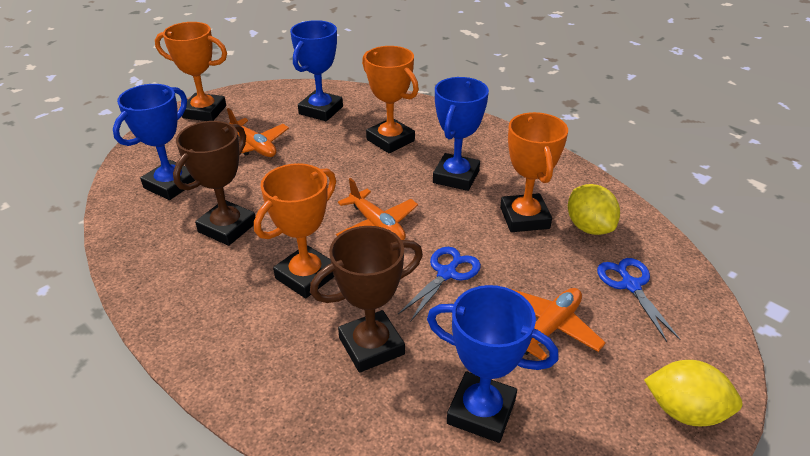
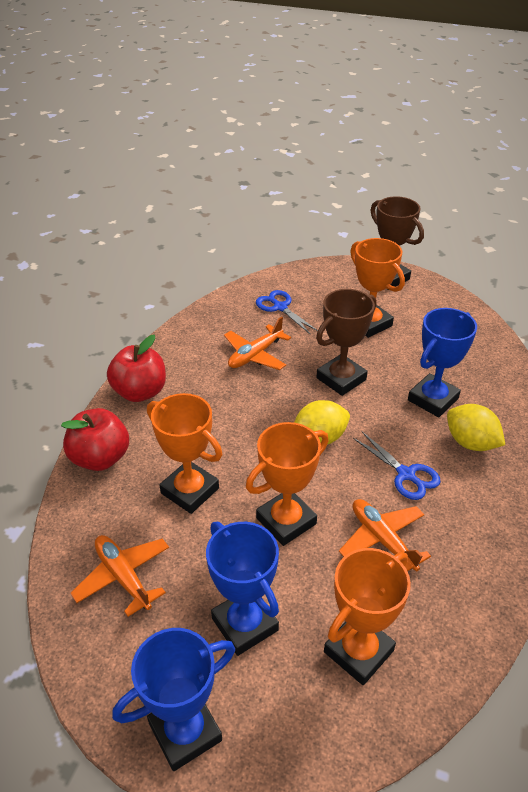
blue trophy: 4 -> 3
red apple: 0 -> 2

